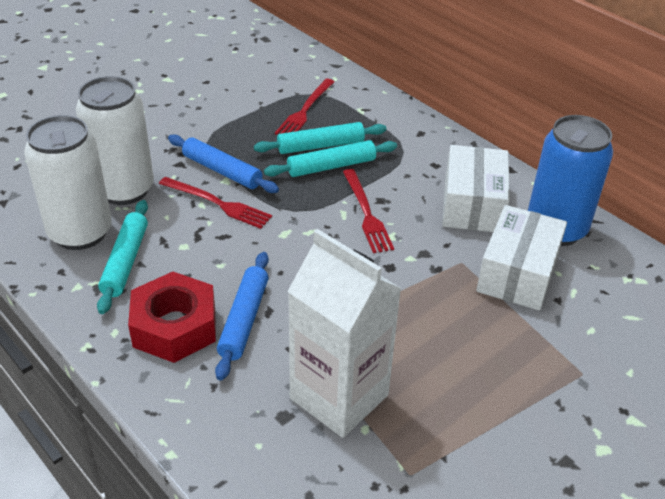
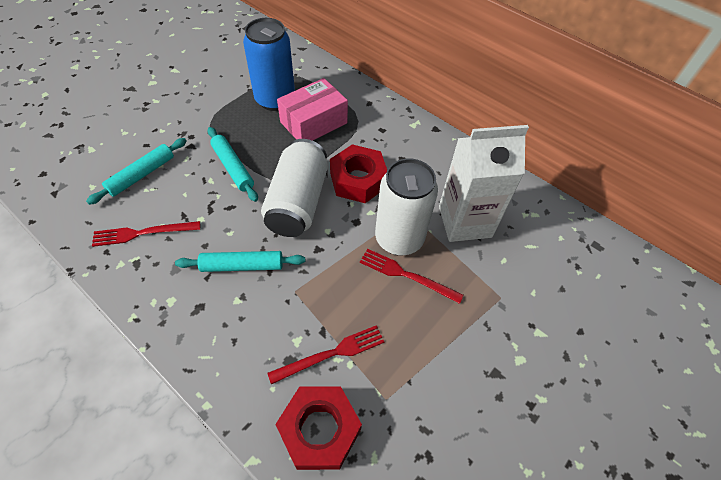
blue rolling pin: 2 -> 0
pink box: 0 -> 1
red nut: 1 -> 2
white box: 2 -> 0

